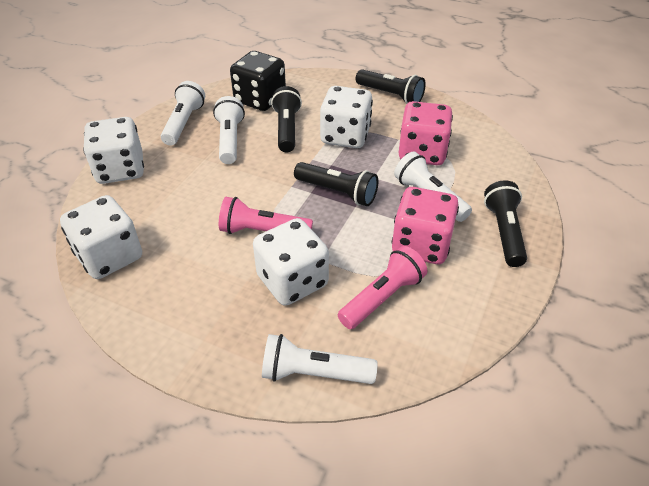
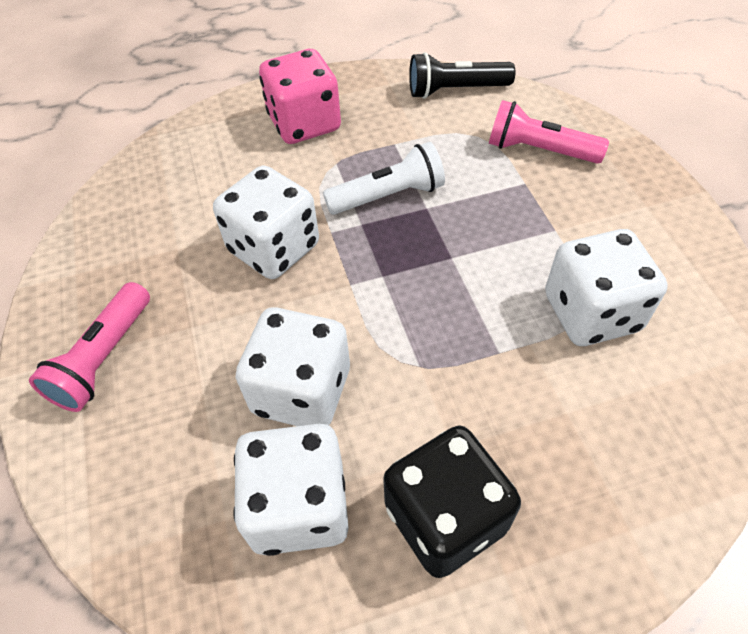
black flashlight: 4 -> 1
pink dice: 2 -> 1
white flashlight: 4 -> 1

